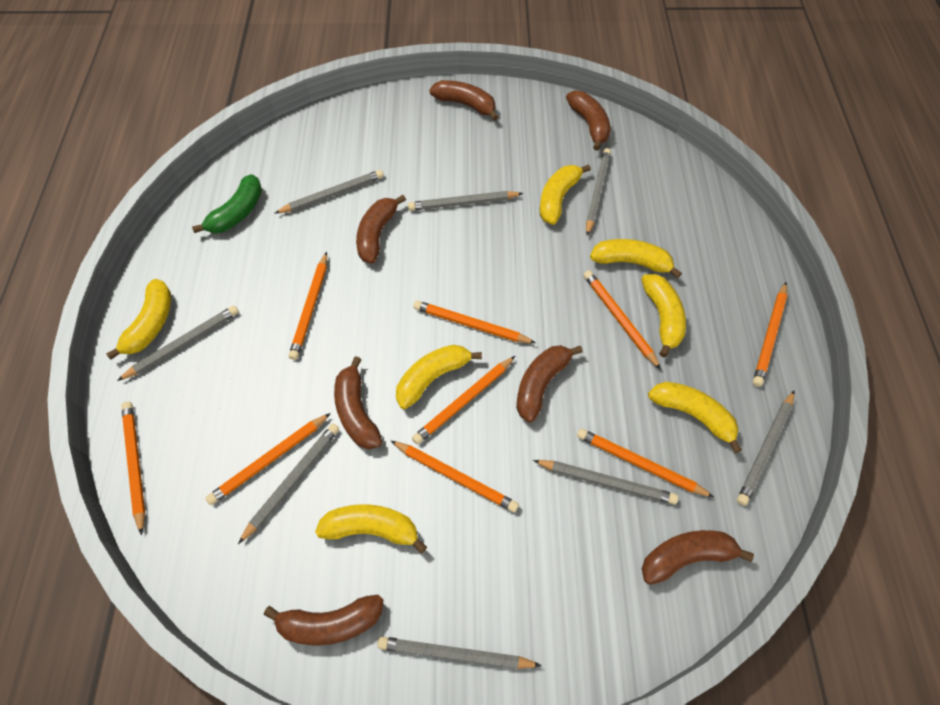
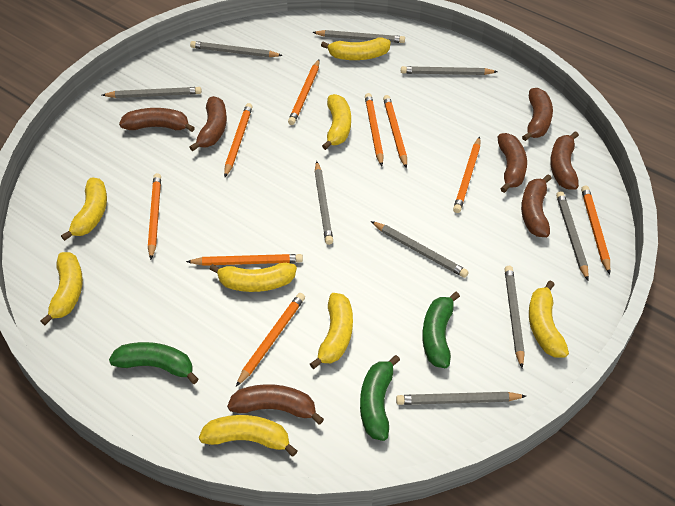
green banana: 1 -> 3
grey pencil: 8 -> 9
yellow banana: 7 -> 8

